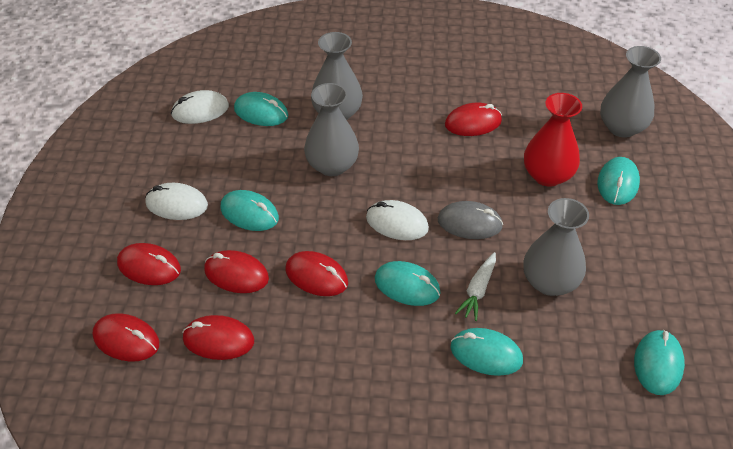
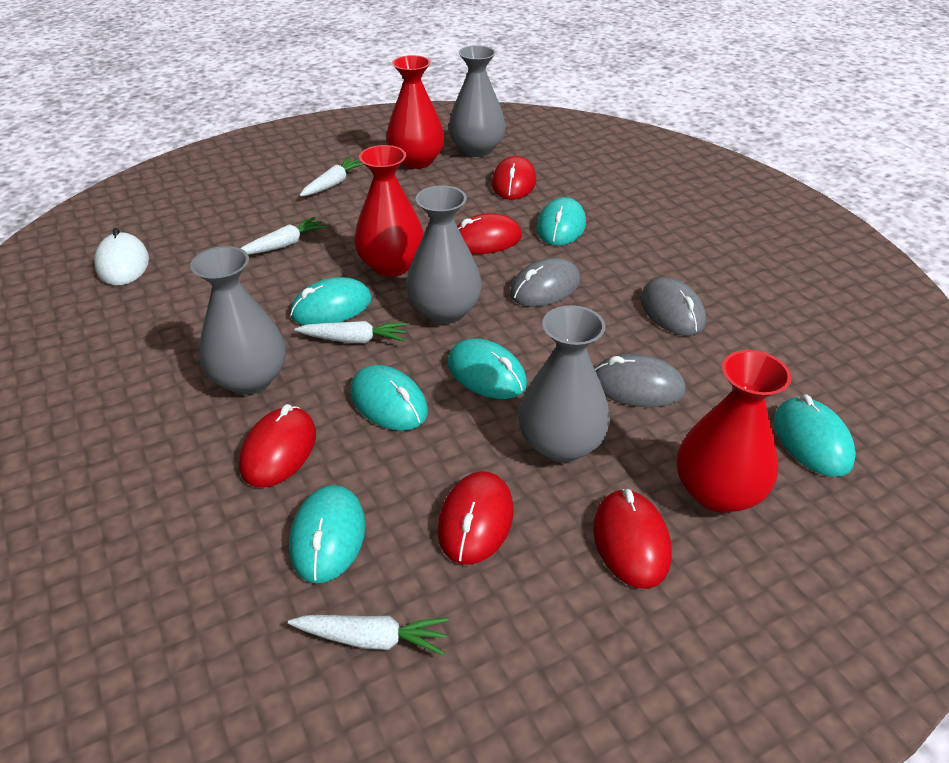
grey mouse: 1 -> 3
red mouse: 6 -> 5
red vase: 1 -> 3
white carrot: 1 -> 4
white mouse: 3 -> 1

